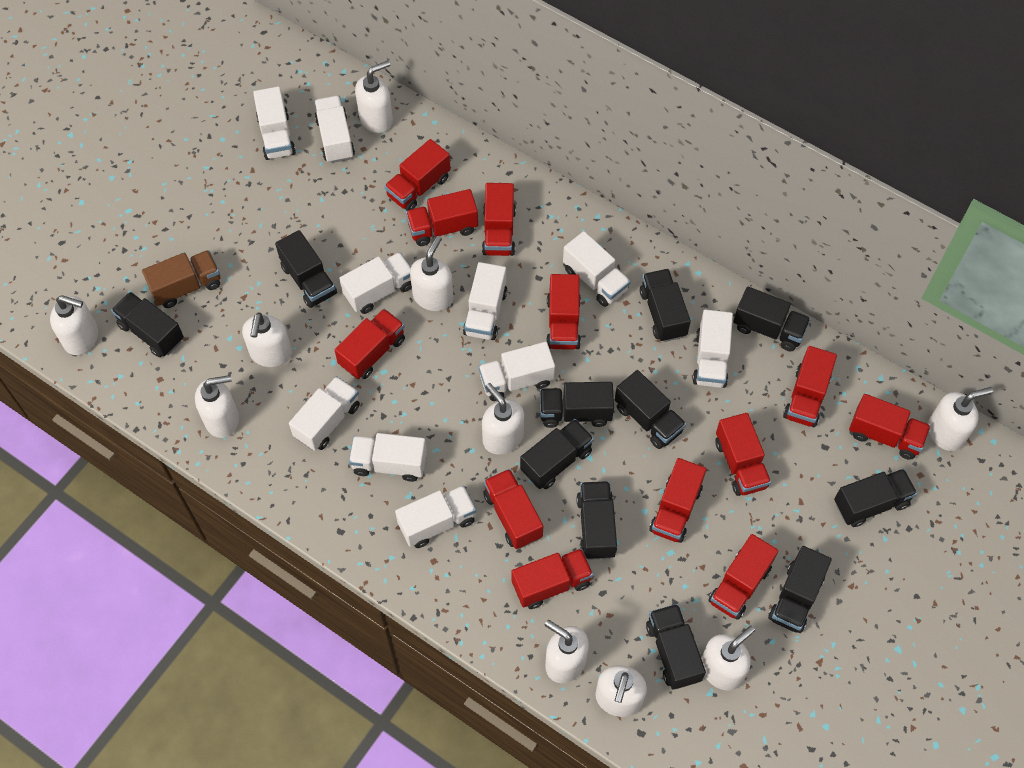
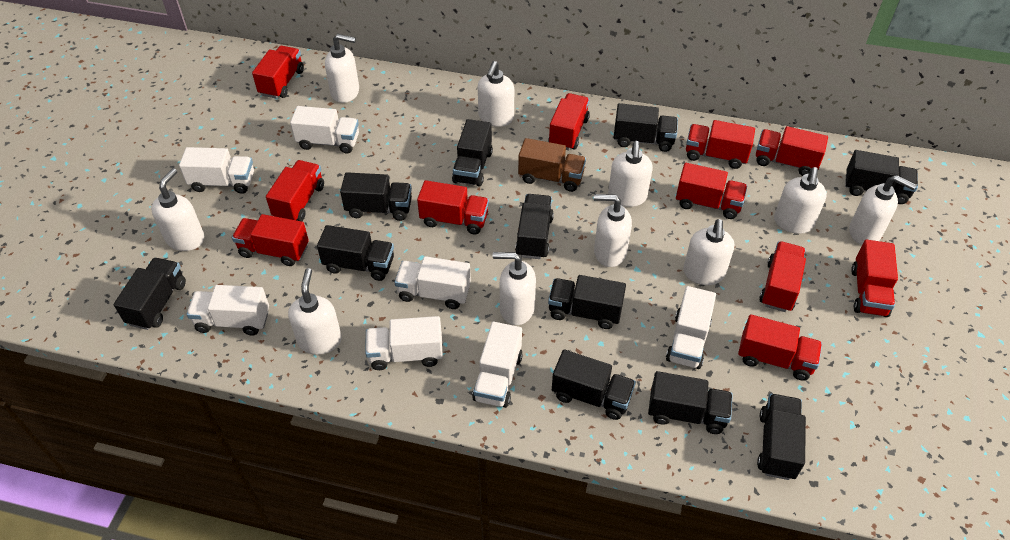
red truck: 12 -> 11
white truck: 10 -> 7

